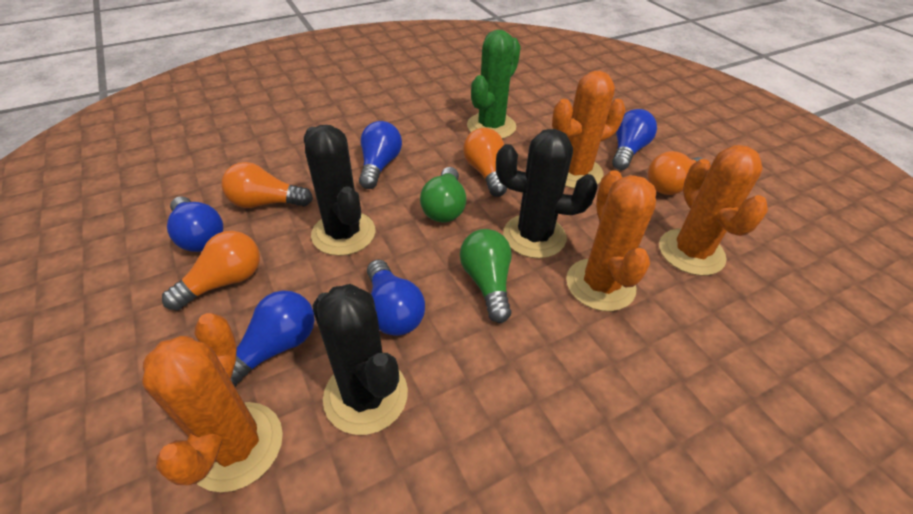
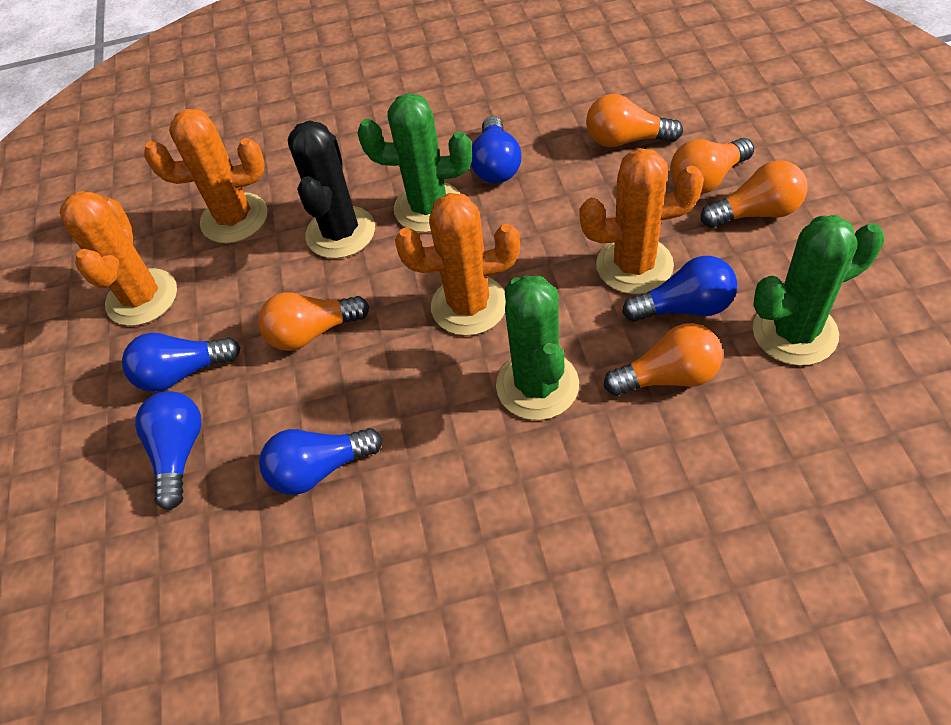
black cactus: 3 -> 1
green cactus: 1 -> 3
green light bulb: 2 -> 0
orange light bulb: 4 -> 5

